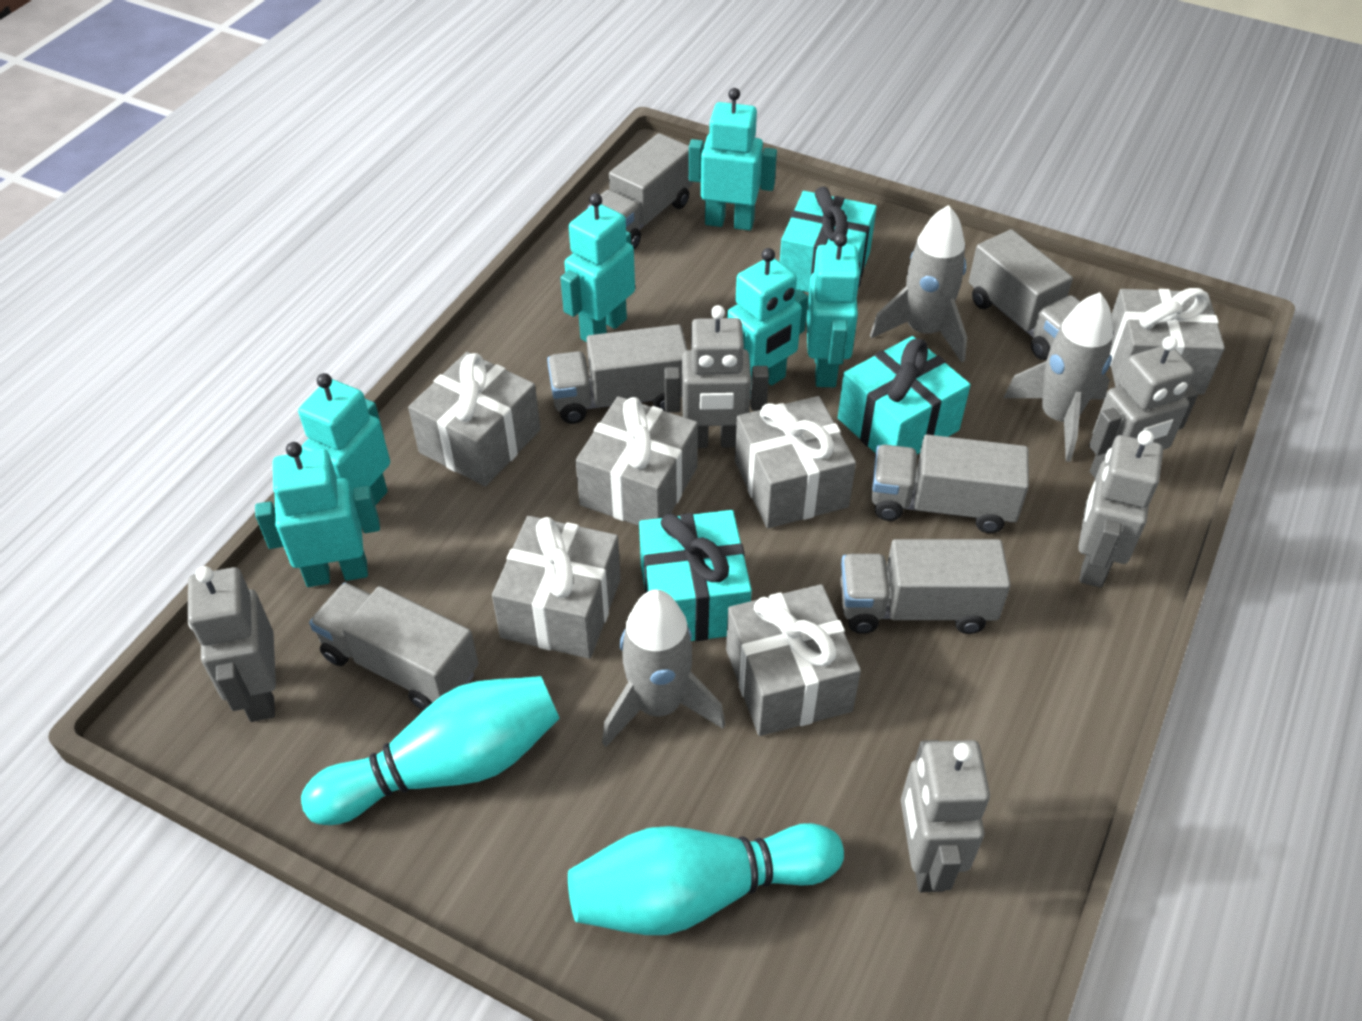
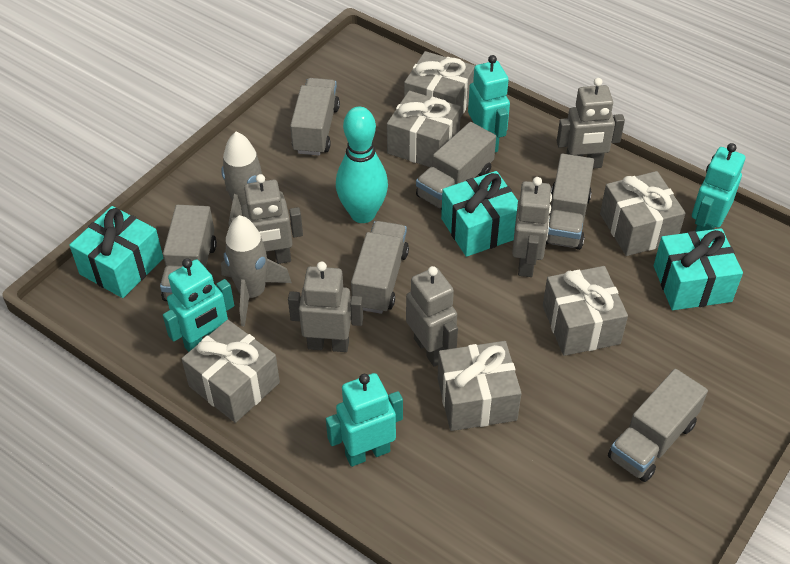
grey rocket: 3 -> 2
turquoise bowling pin: 2 -> 1
turquoise robot: 6 -> 4

